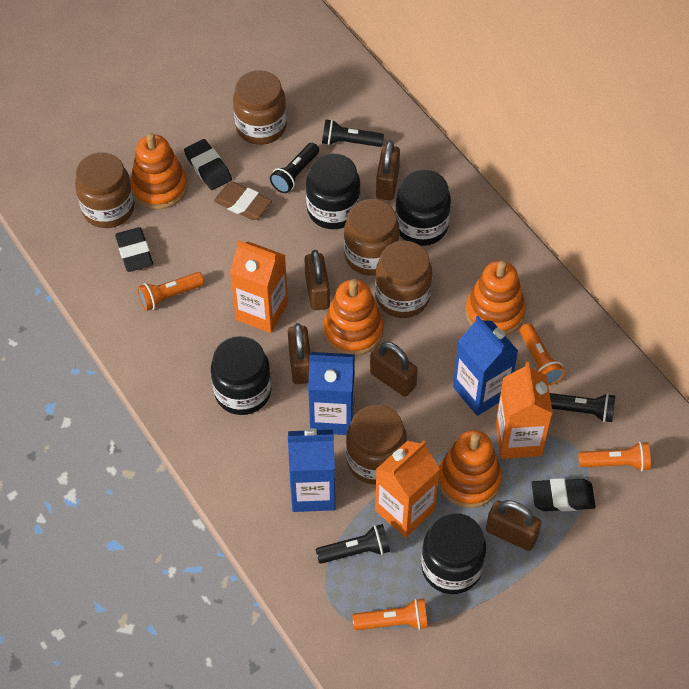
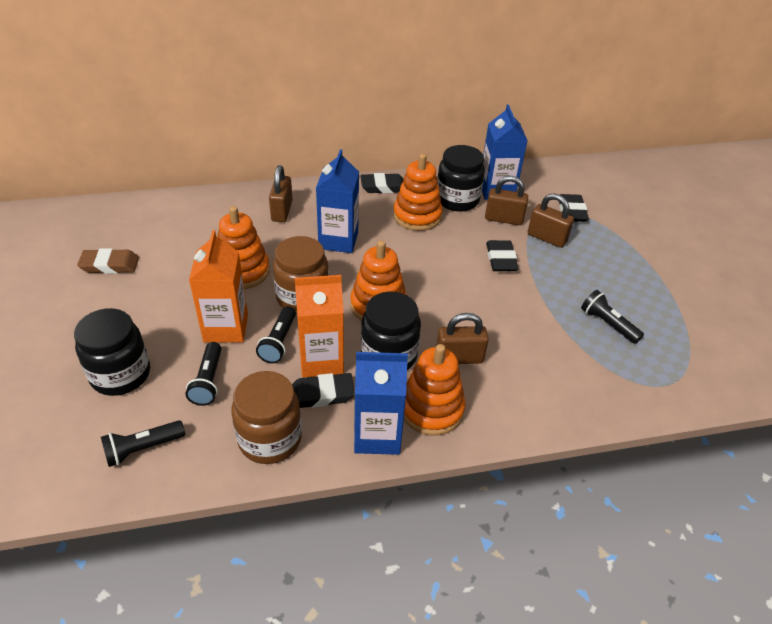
black eraser: 3 -> 4
black jar: 4 -> 3
brown jar: 5 -> 2
brown padlock: 5 -> 4
orange carton: 3 -> 2
orange flashlight: 4 -> 0

